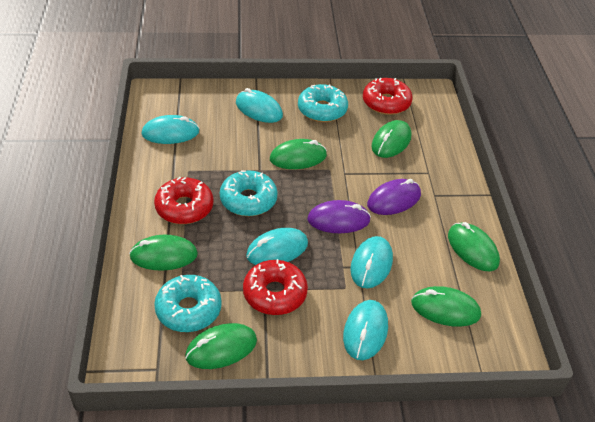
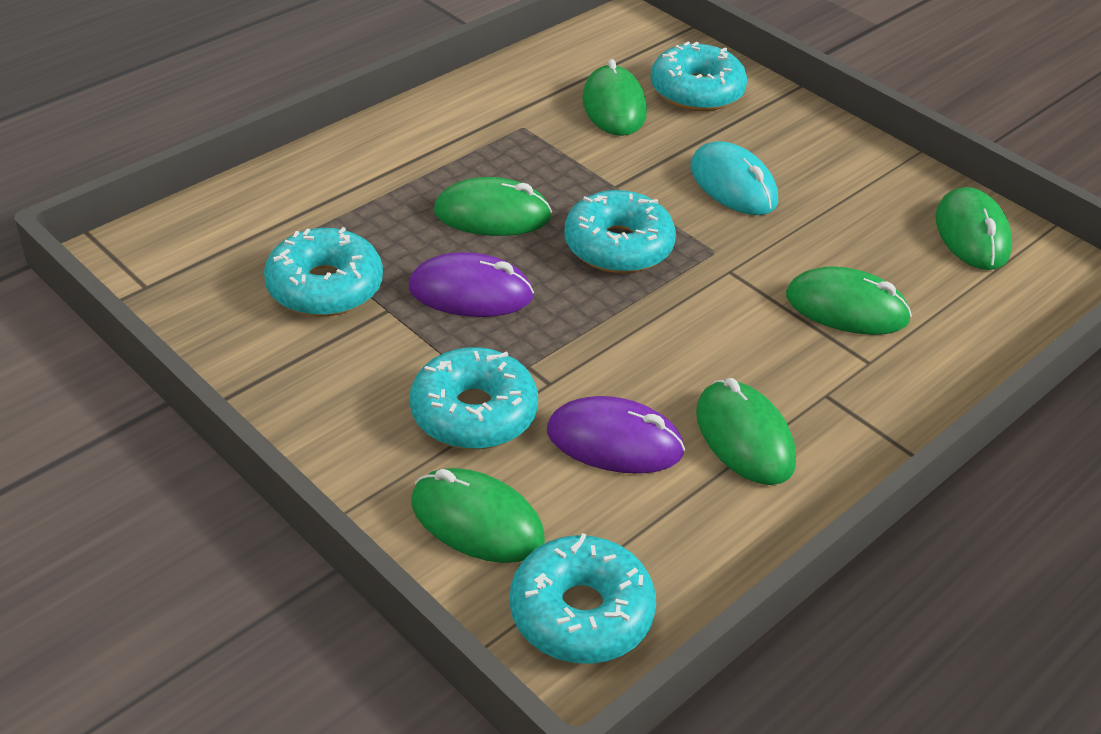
red donut: 3 -> 0
turquoise donut: 3 -> 5
turquoise mouse: 5 -> 1

